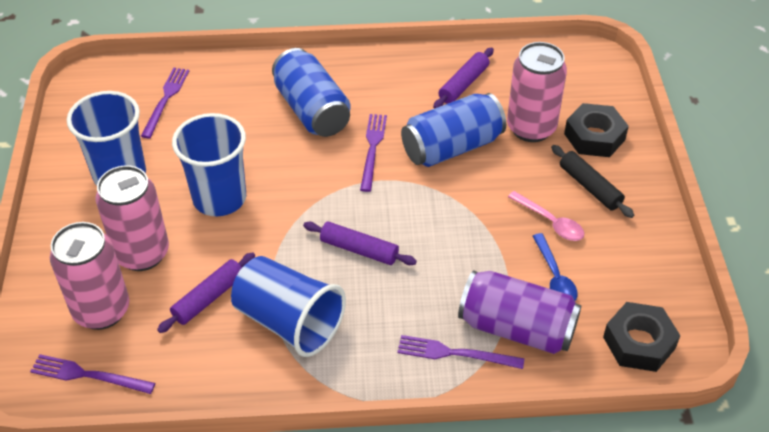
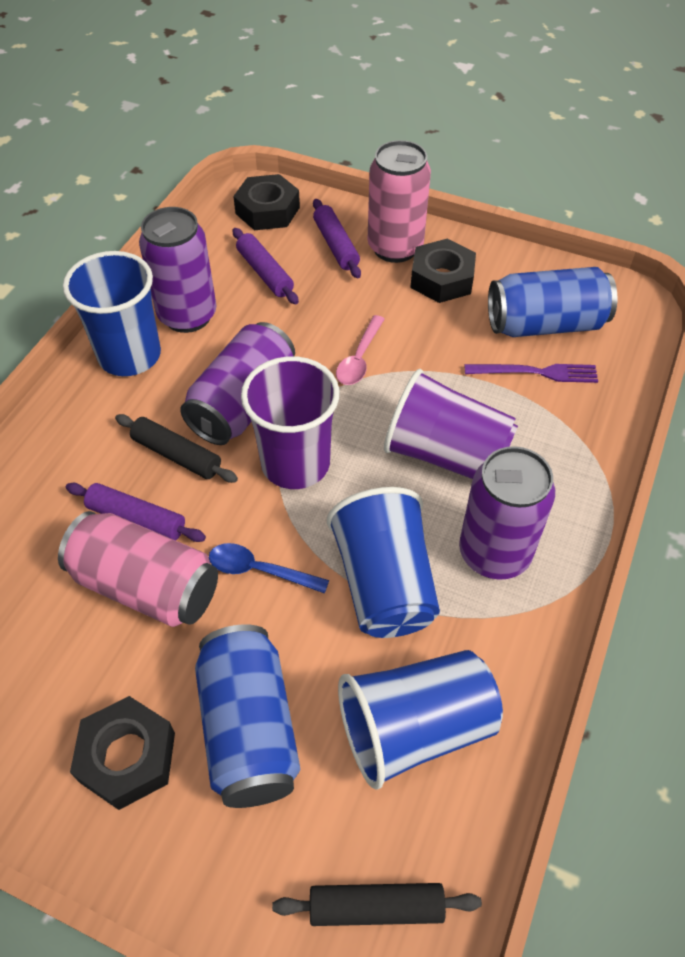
black nut: 2 -> 3
black rolling pin: 1 -> 2
pink can: 3 -> 2
purple can: 1 -> 3
purple cup: 0 -> 2
purple fork: 4 -> 1

